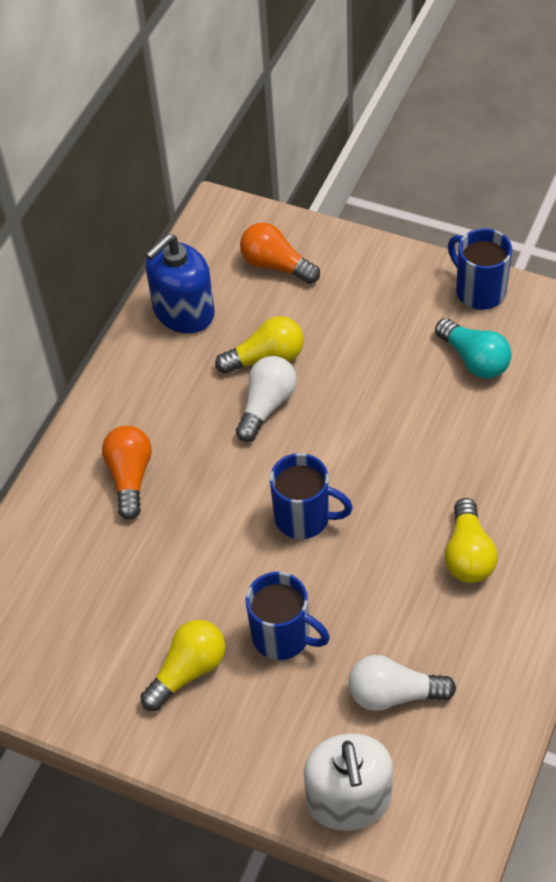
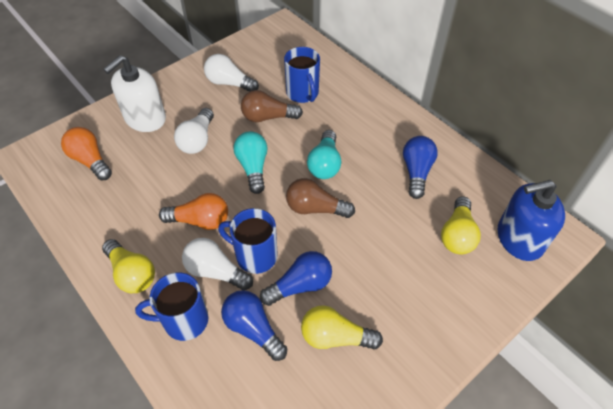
blue light bulb: 0 -> 3
brown light bulb: 0 -> 2
turquoise light bulb: 1 -> 2
white light bulb: 2 -> 3

